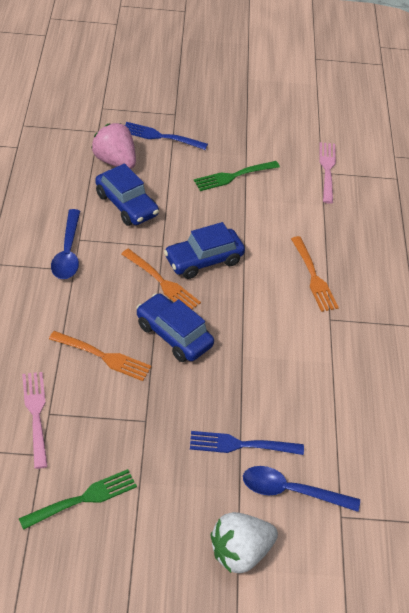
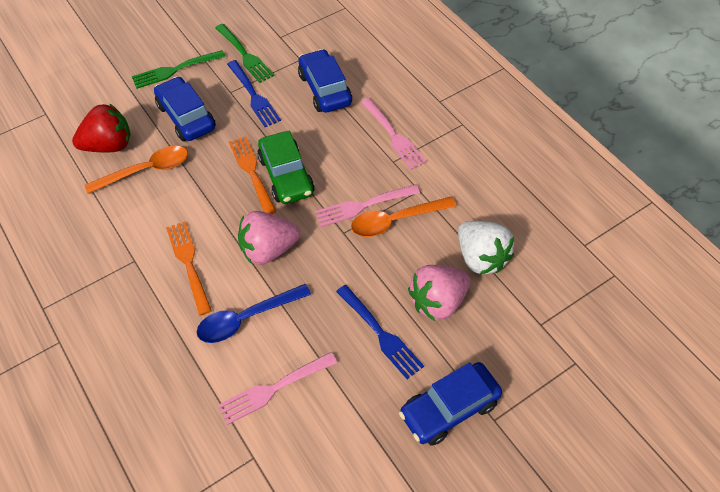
blue spoon: 2 -> 1
green car: 0 -> 1
orange fork: 3 -> 2
orange spoon: 0 -> 2
pink fork: 2 -> 3
pink strawberry: 1 -> 2
red strawberry: 0 -> 1

